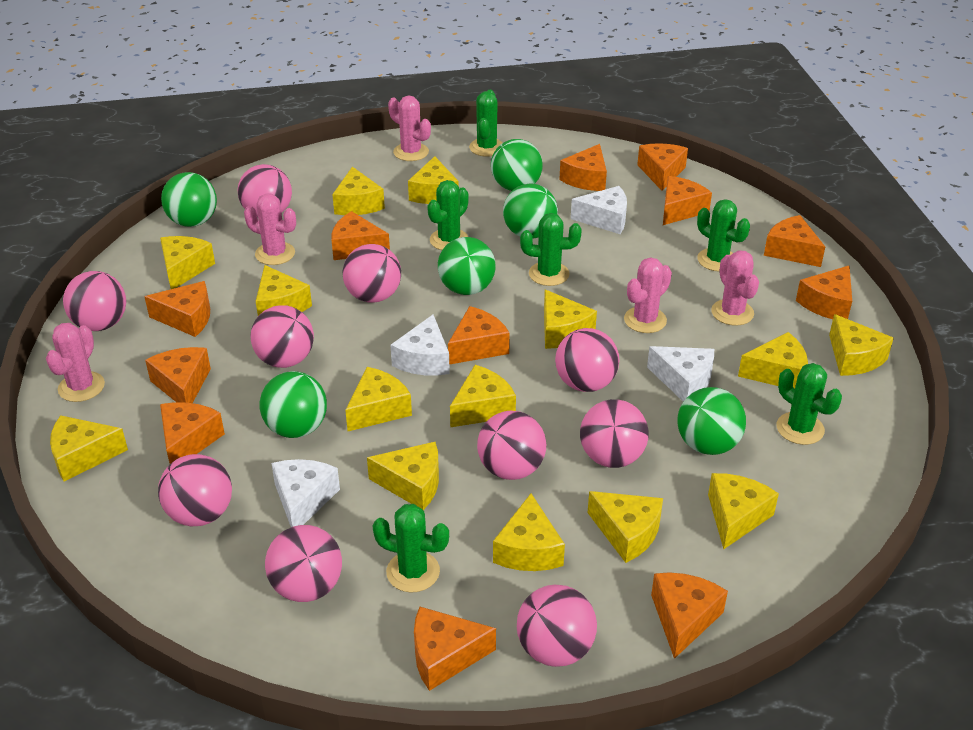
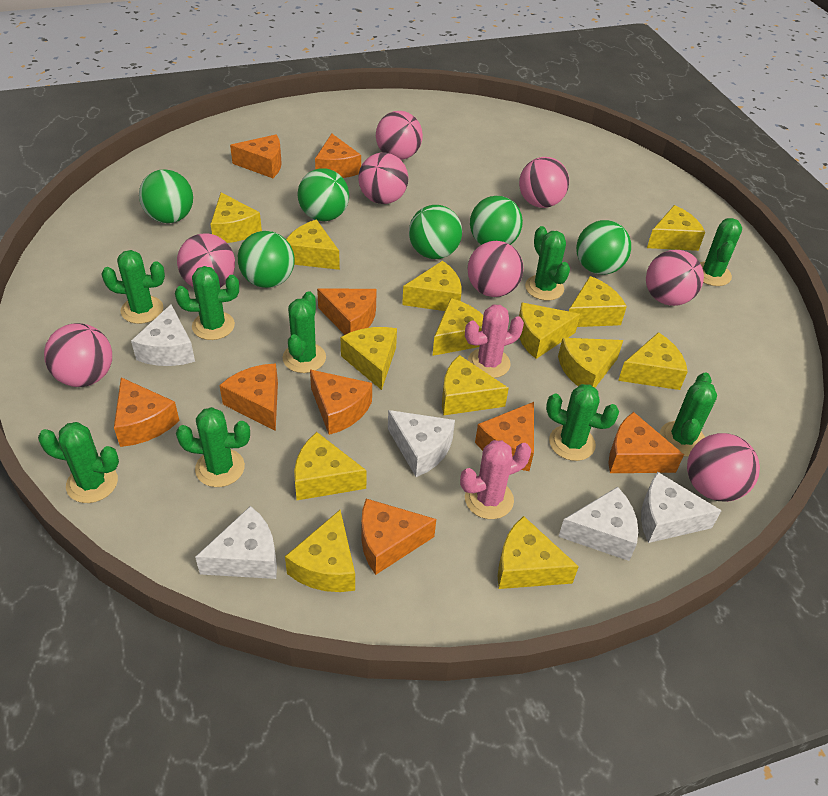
green cactus: 6 -> 9
orange cheese: 12 -> 9
pink ball: 10 -> 8
pink cactus: 5 -> 2
white cheese: 4 -> 5

